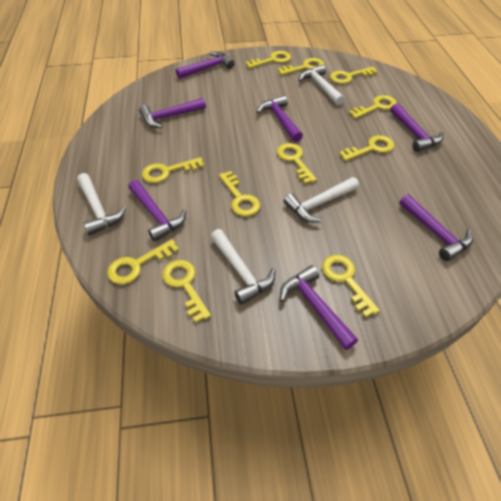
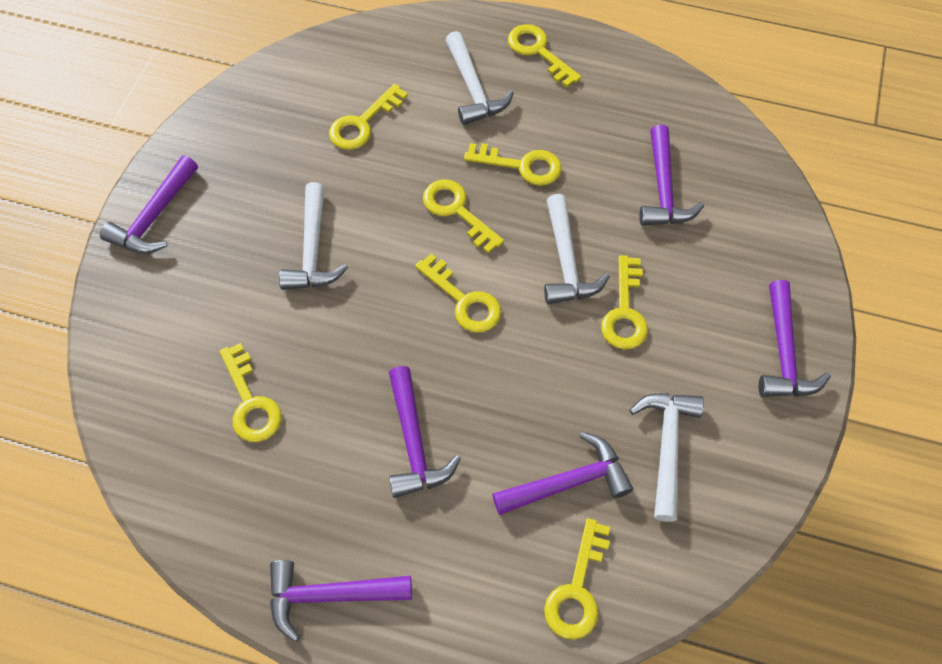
purple hammer: 7 -> 6
yellow key: 11 -> 8

